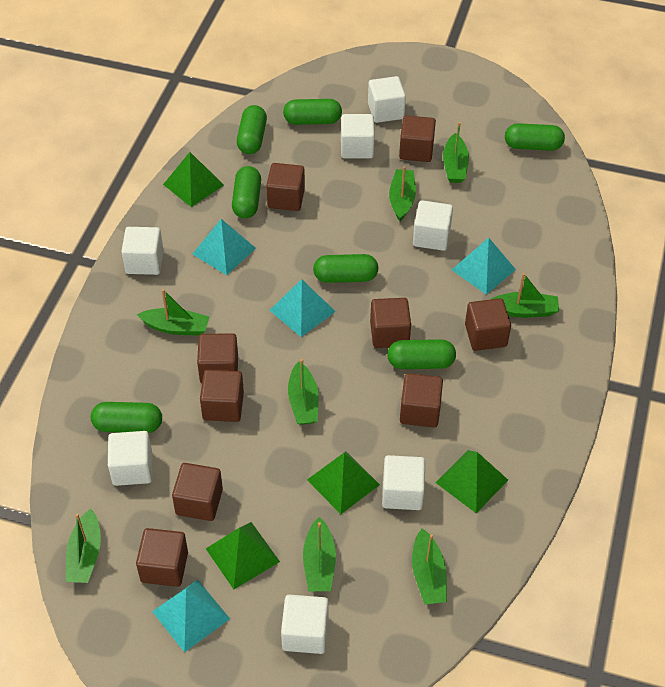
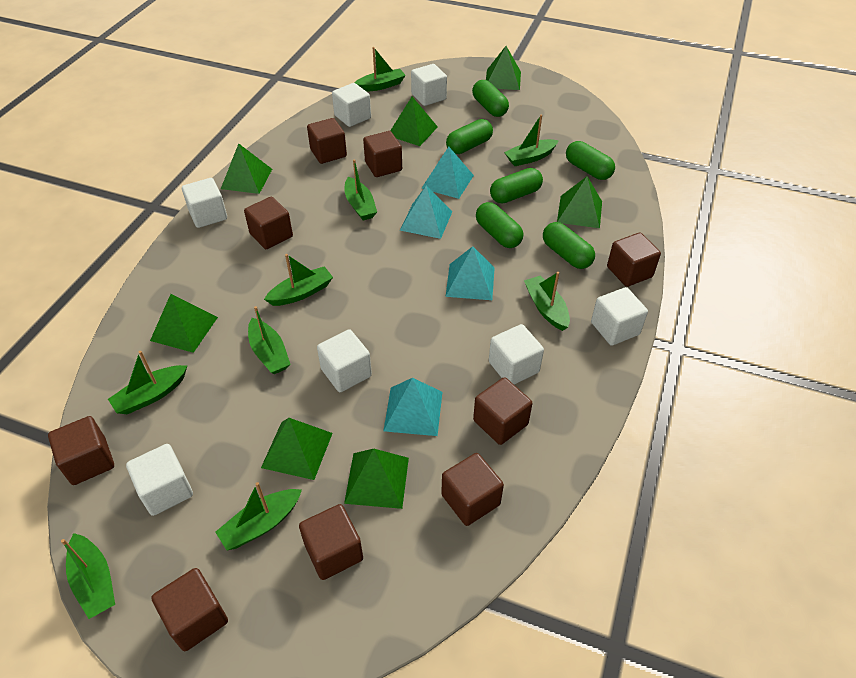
green boat: 8 -> 9
green capsule: 7 -> 6
green pyramid: 4 -> 7

